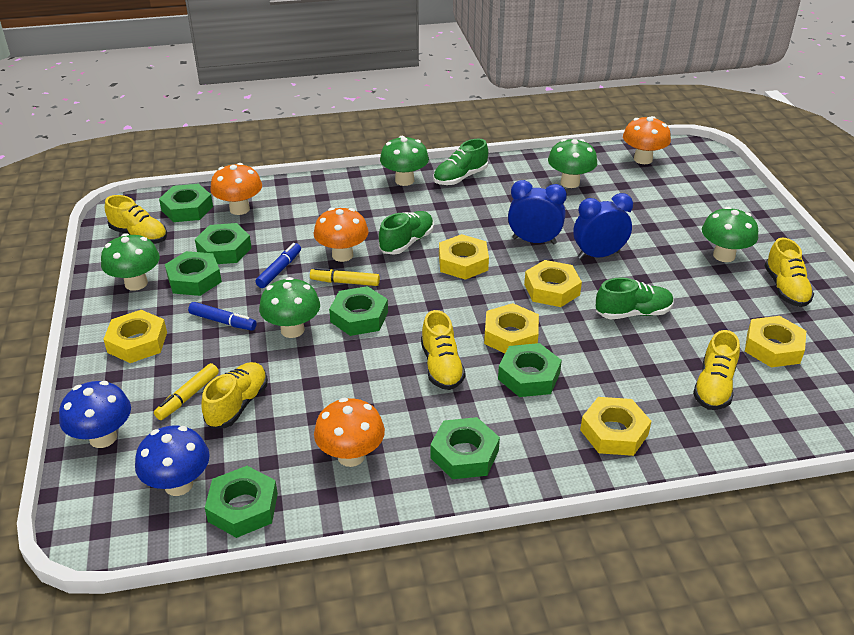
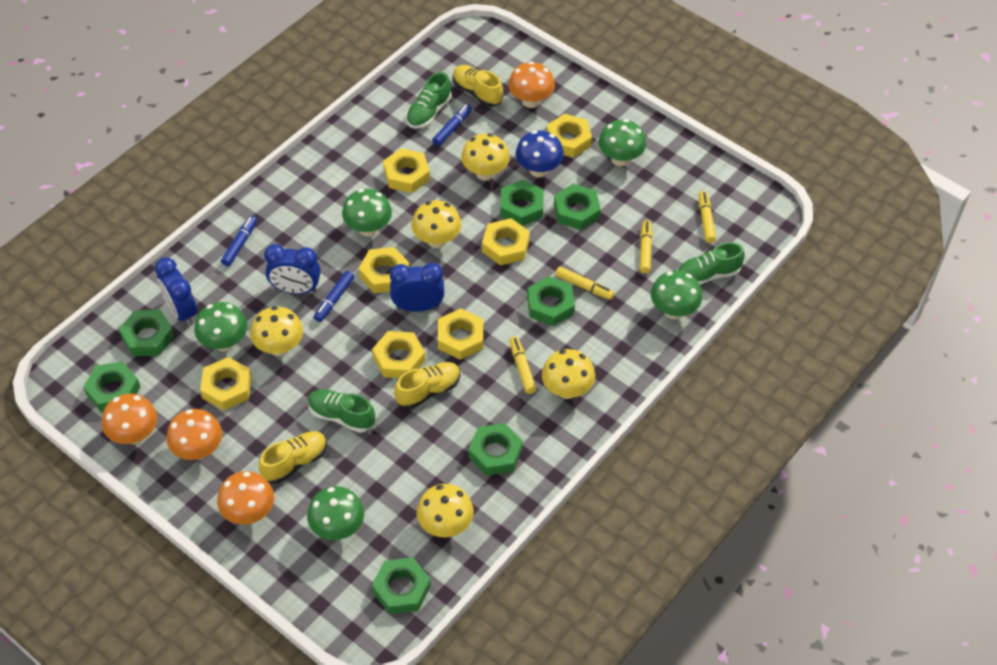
blue clock: 2 -> 3
blue marker: 2 -> 3
blue mushroom: 2 -> 1
yellow marker: 2 -> 4
yellow mushroom: 0 -> 5
yellow nut: 6 -> 7
yellow shoe: 5 -> 3

